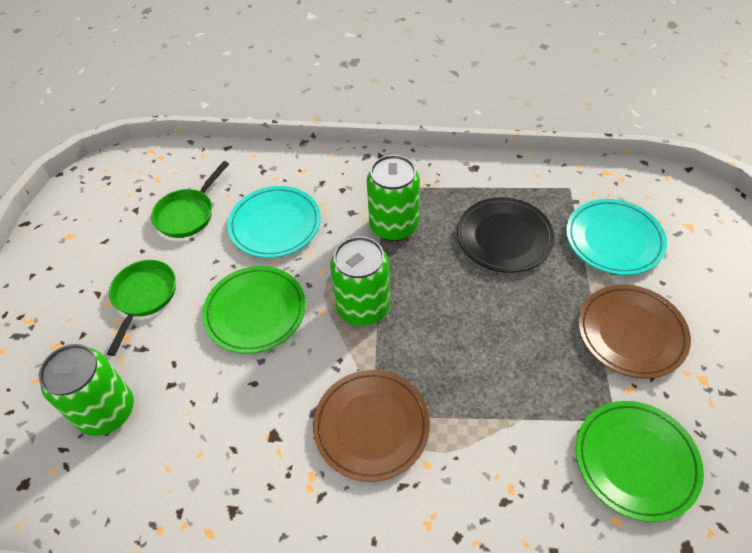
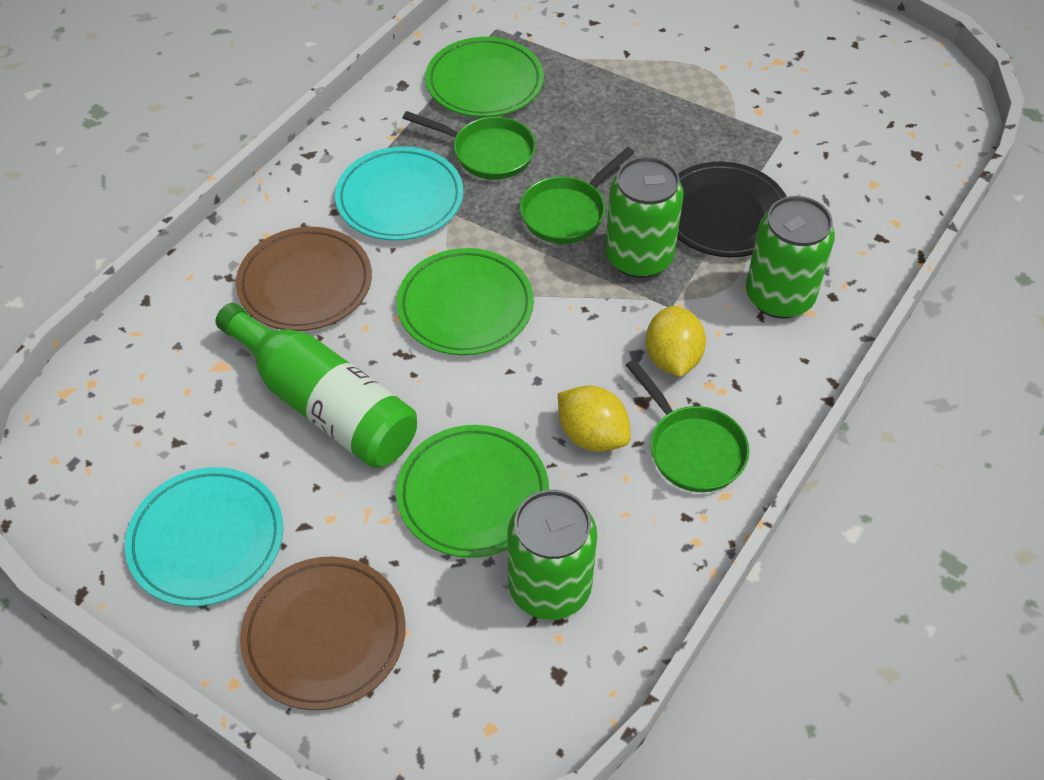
green bottle: 0 -> 1
green pan: 2 -> 3
green plate: 2 -> 3
yellow lemon: 0 -> 2

